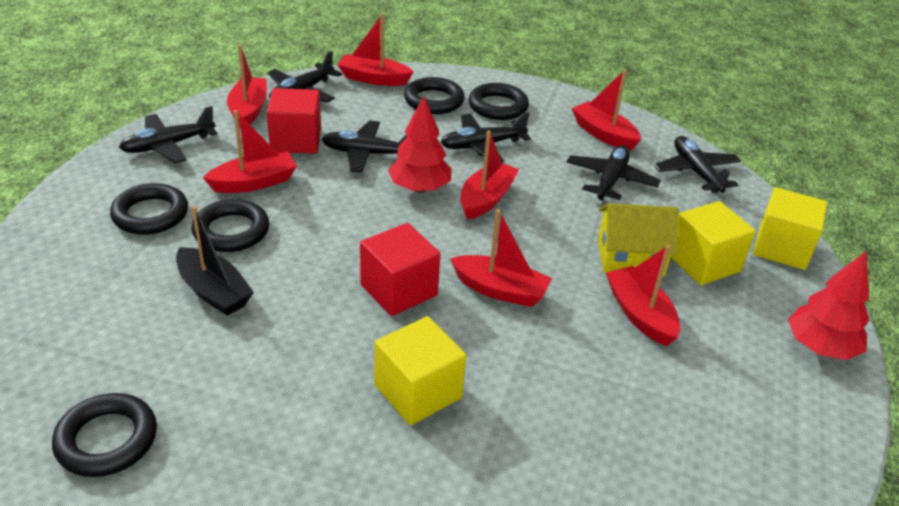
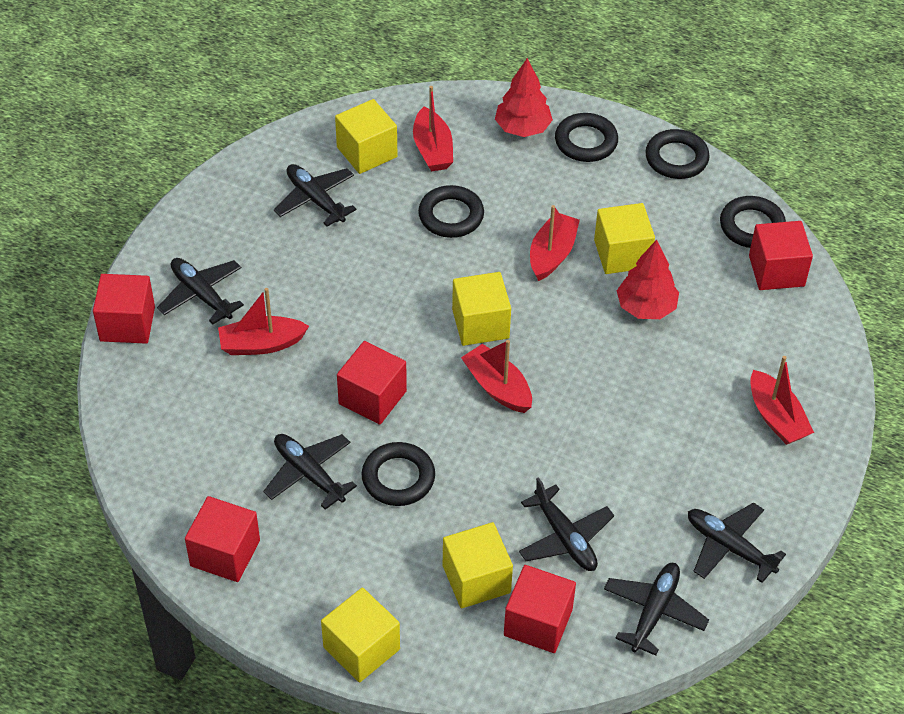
black boat: 1 -> 0
red boat: 7 -> 5
red cube: 2 -> 5
yellow cube: 3 -> 5
yellow house: 1 -> 0

